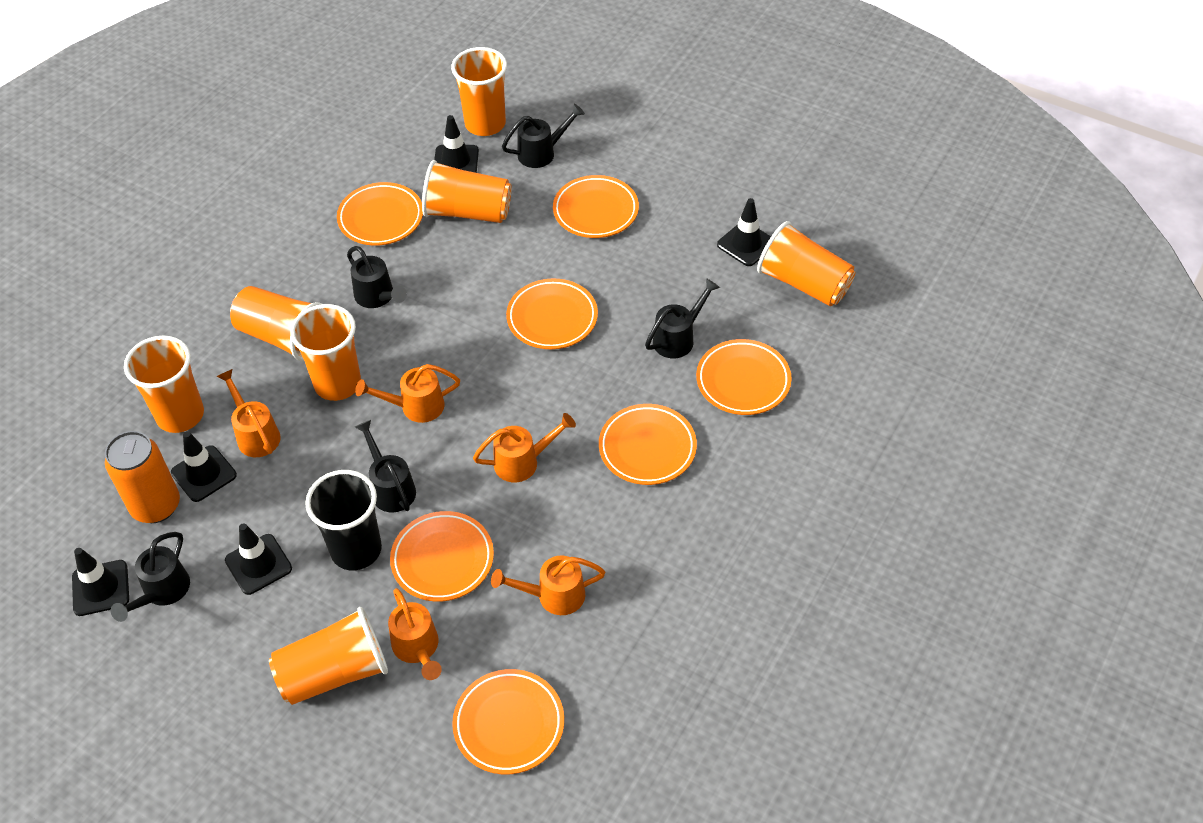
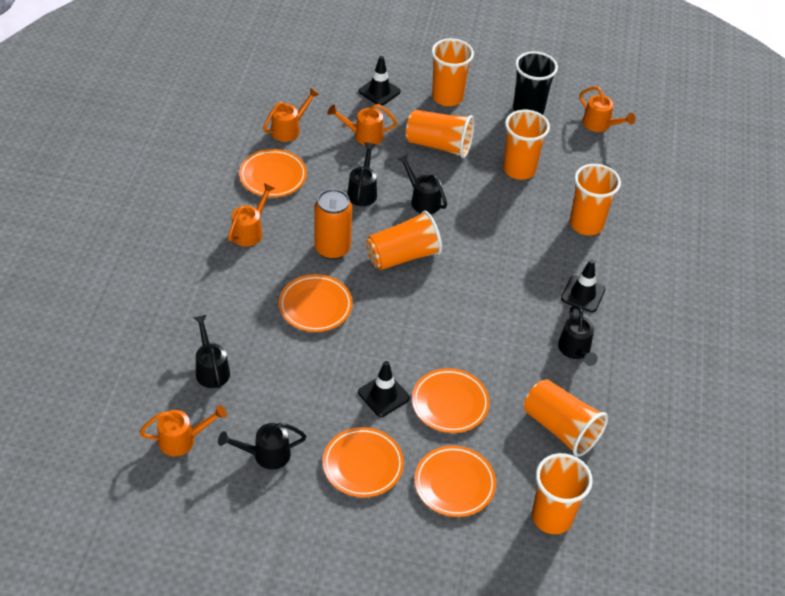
black traffic cone: 5 -> 3
orange plate: 7 -> 5

